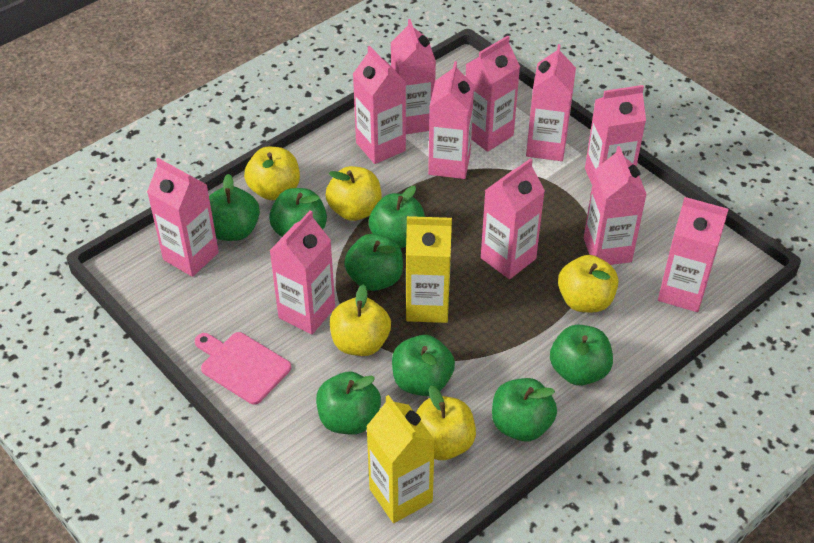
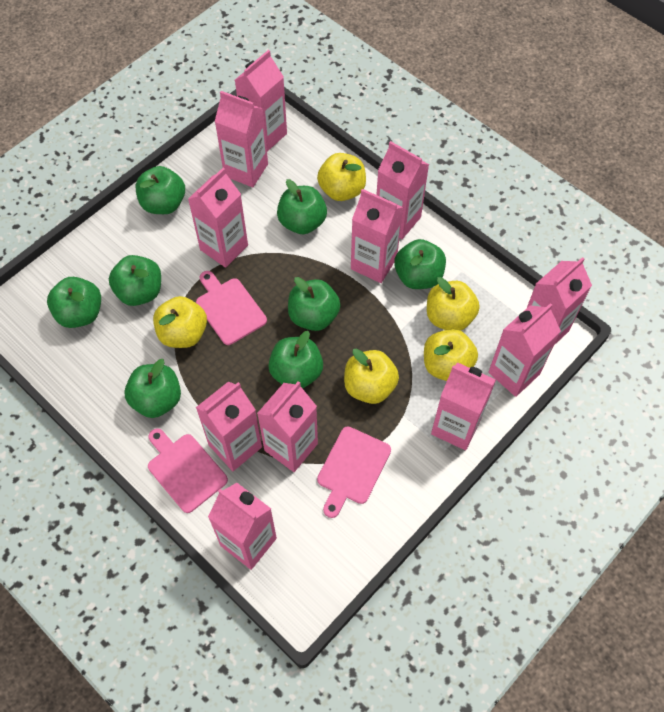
pink cutting board: 1 -> 3
yellow carton: 2 -> 0

